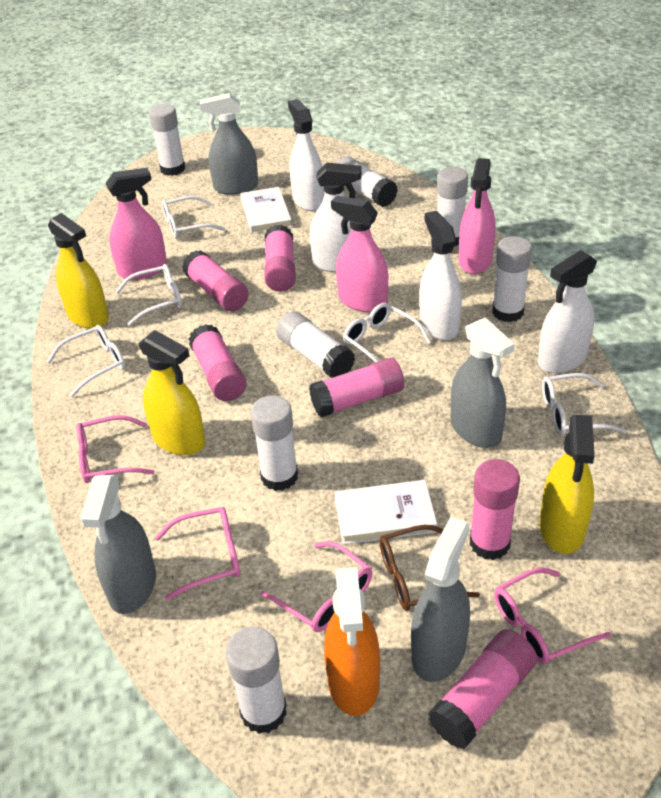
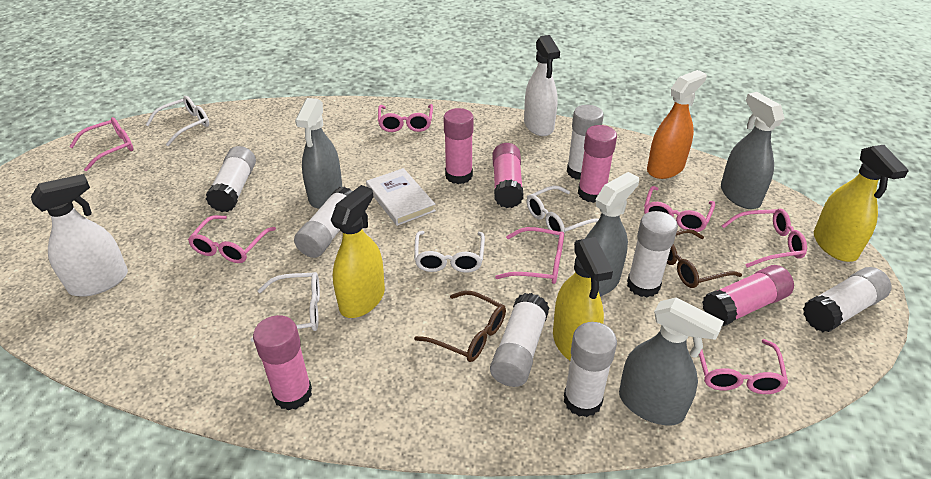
brown glasses: 1 -> 2
pink glasses: 4 -> 7
pink glue stick: 6 -> 5
pink spray bottle: 3 -> 0
white book: 2 -> 1
white glasses: 5 -> 4
white spray bottle: 4 -> 2

